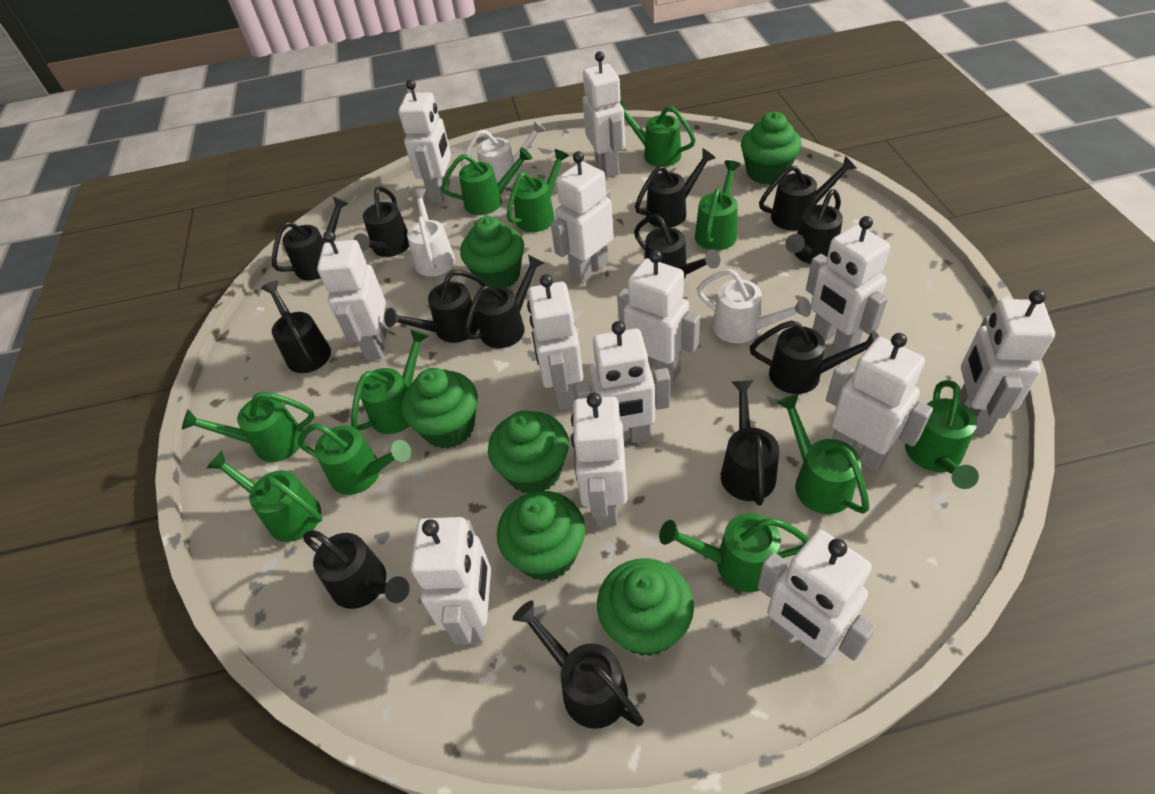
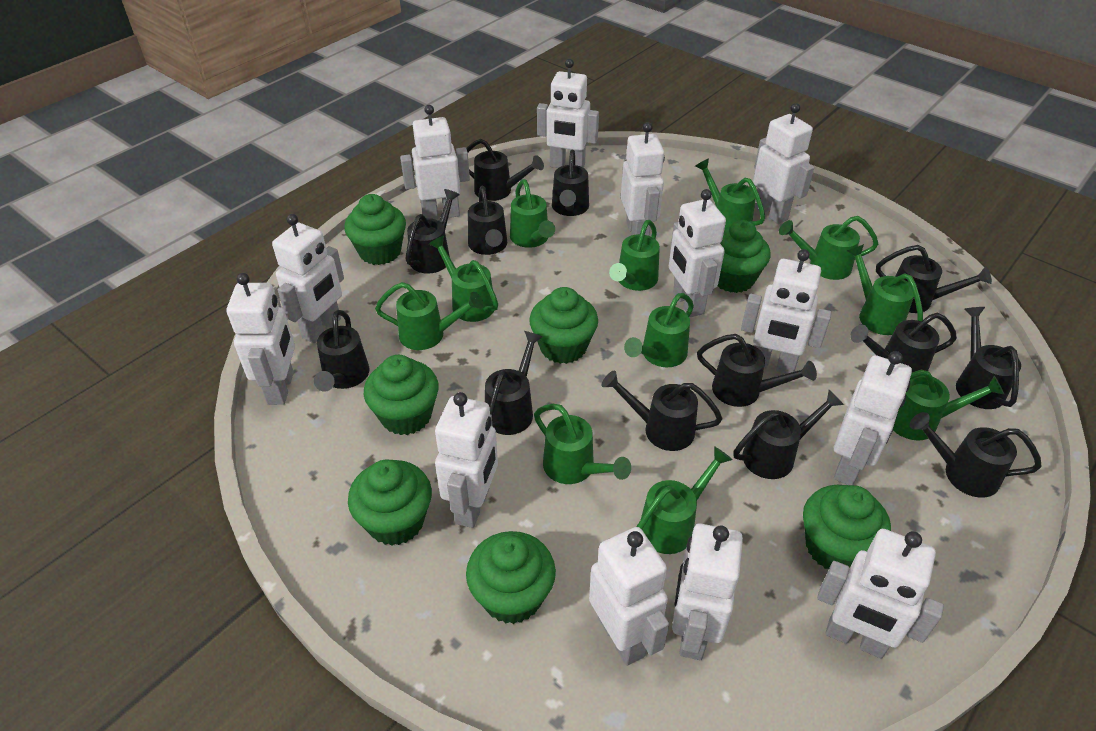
green cupcake: 6 -> 7
white watering can: 3 -> 0

